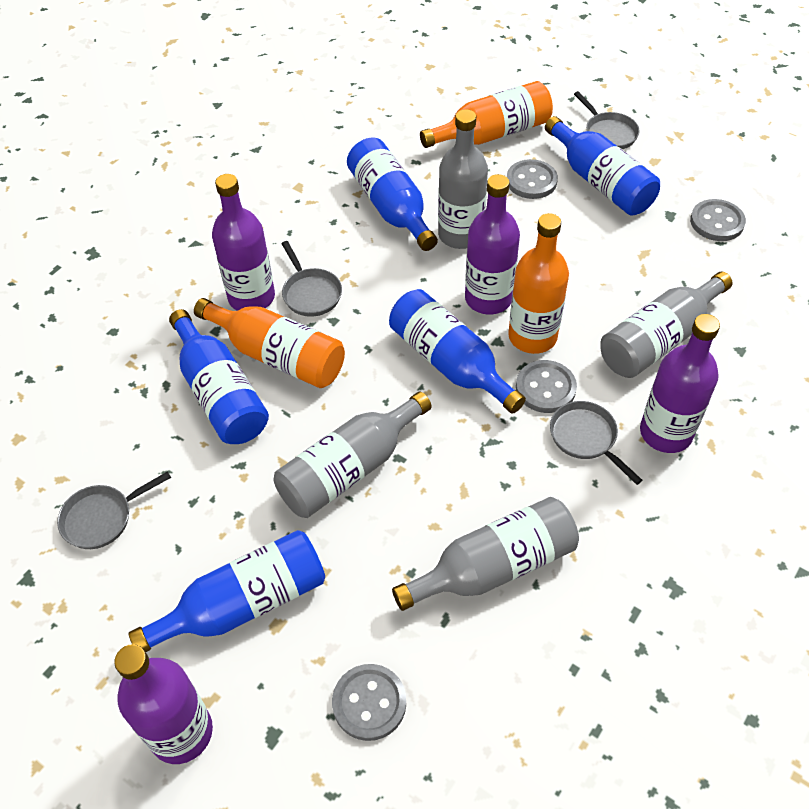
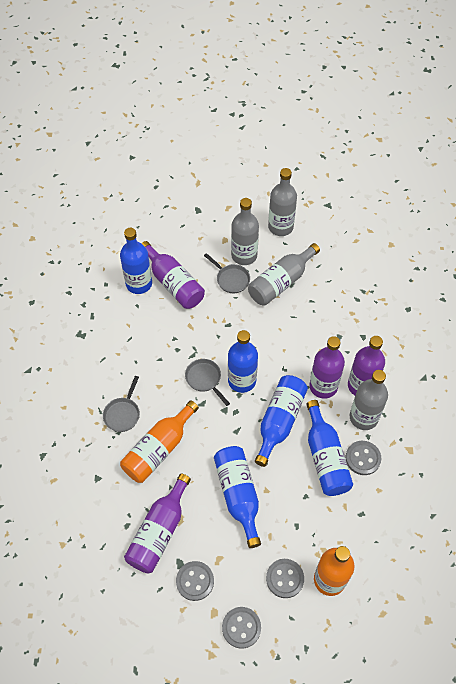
grey pan: 4 -> 3
orange bottle: 3 -> 2

